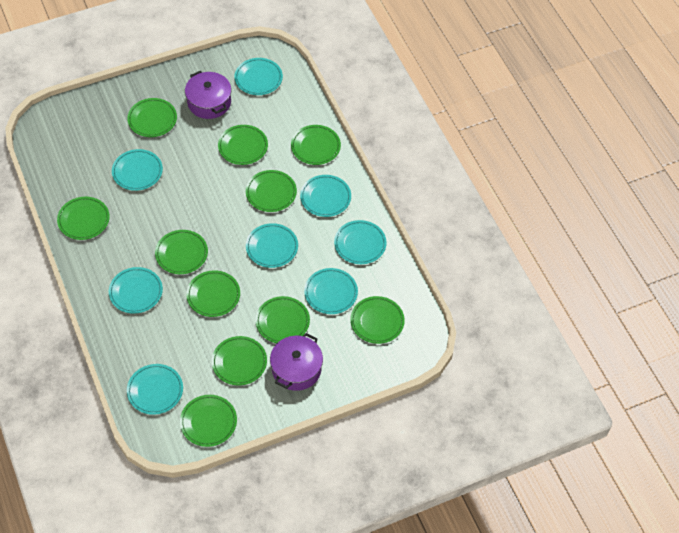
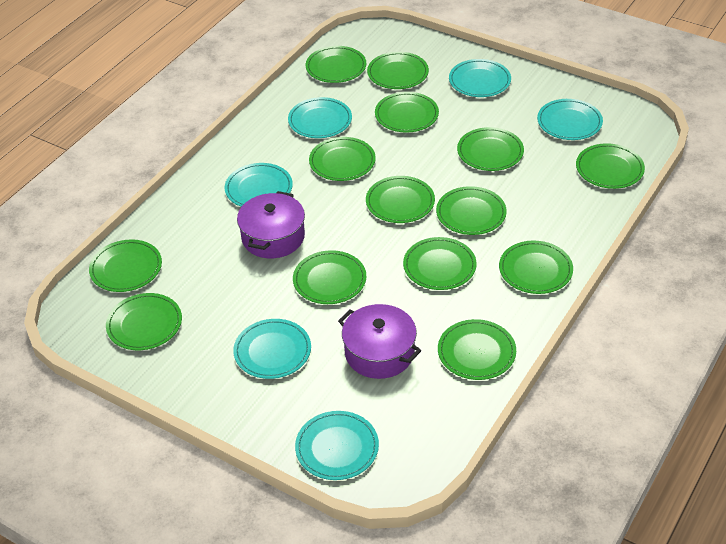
green plate: 11 -> 14
turquoise plate: 8 -> 6

